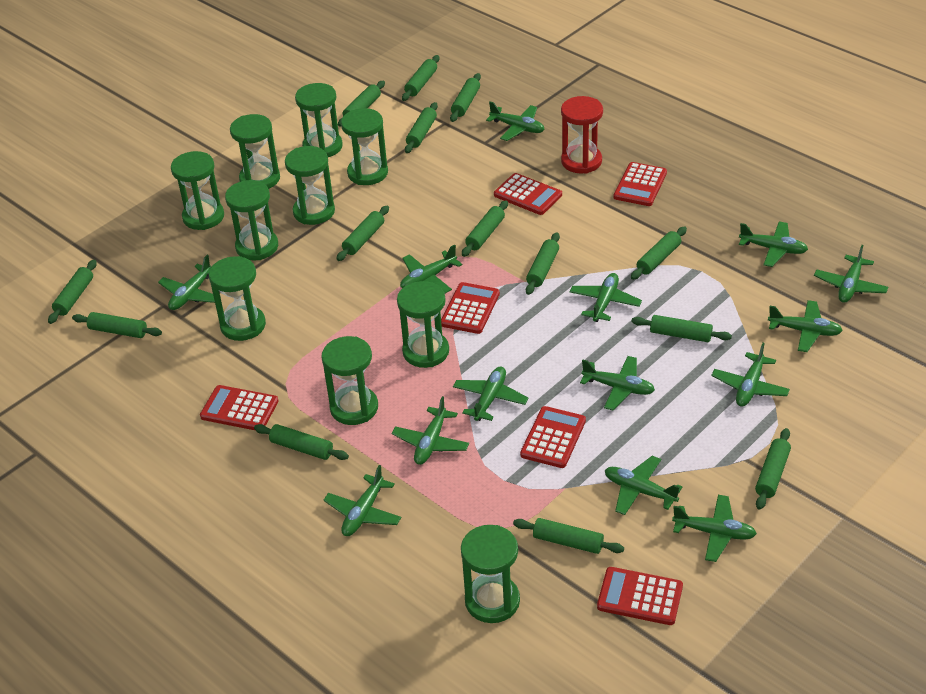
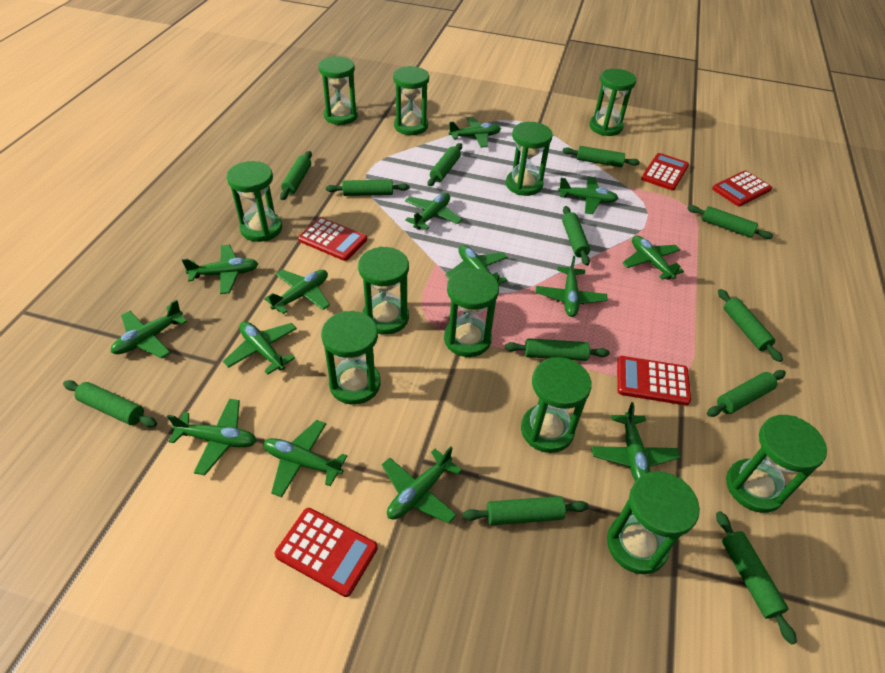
green hourglass: 10 -> 11
green rolling pin: 14 -> 12
red calculator: 6 -> 5
red hourglass: 1 -> 0

